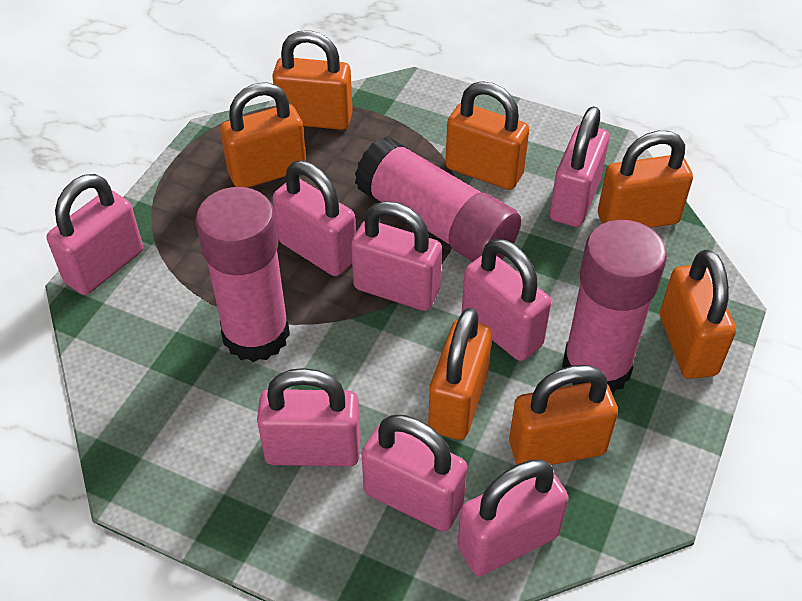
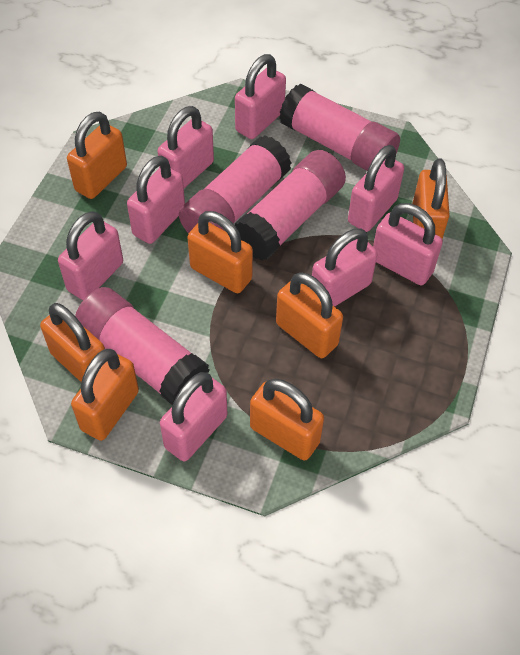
pink glue stick: 3 -> 4

